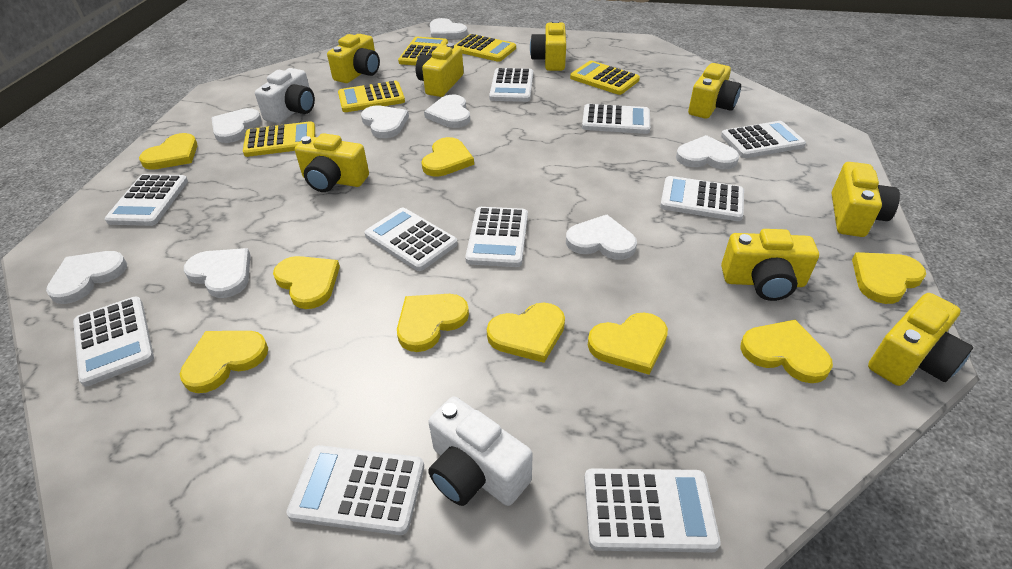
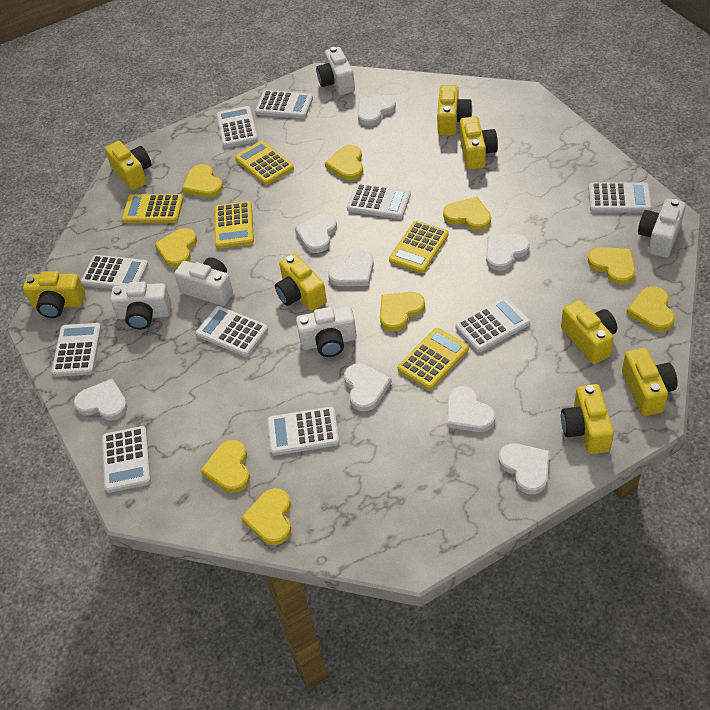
white camera: 2 -> 5

